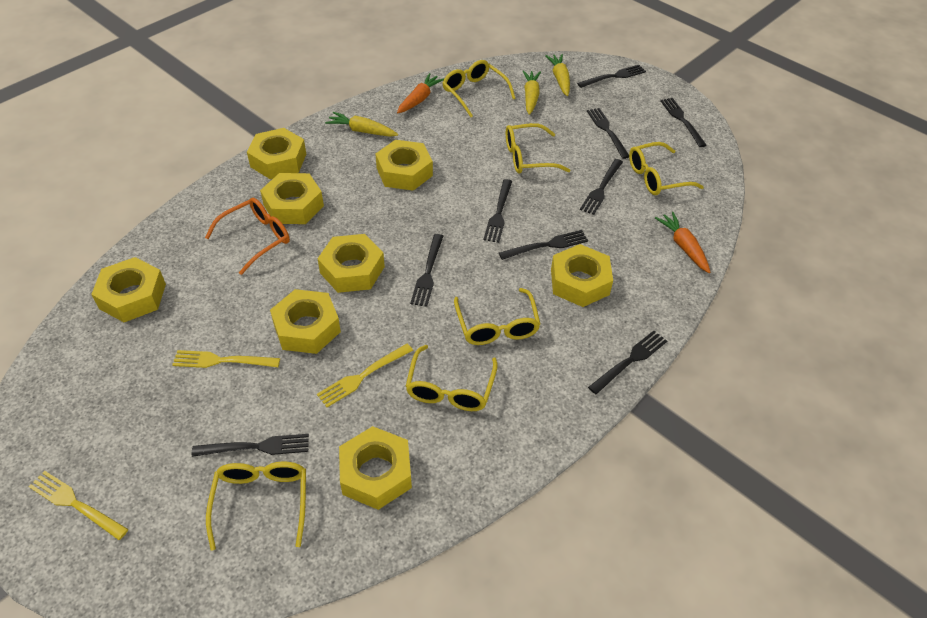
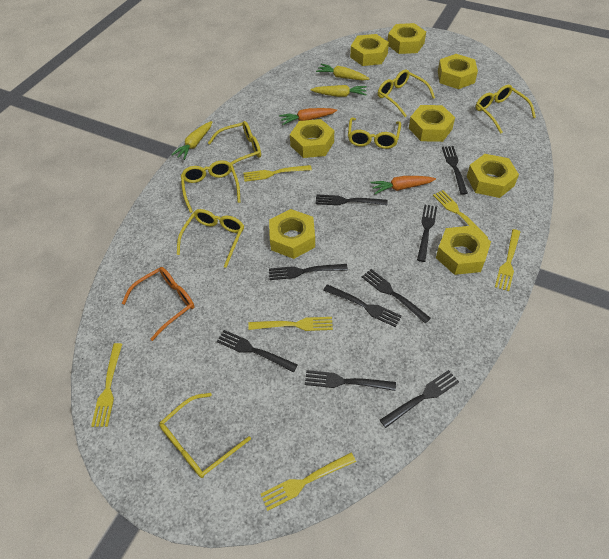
yellow fork: 3 -> 6
yellow glasses: 6 -> 7

